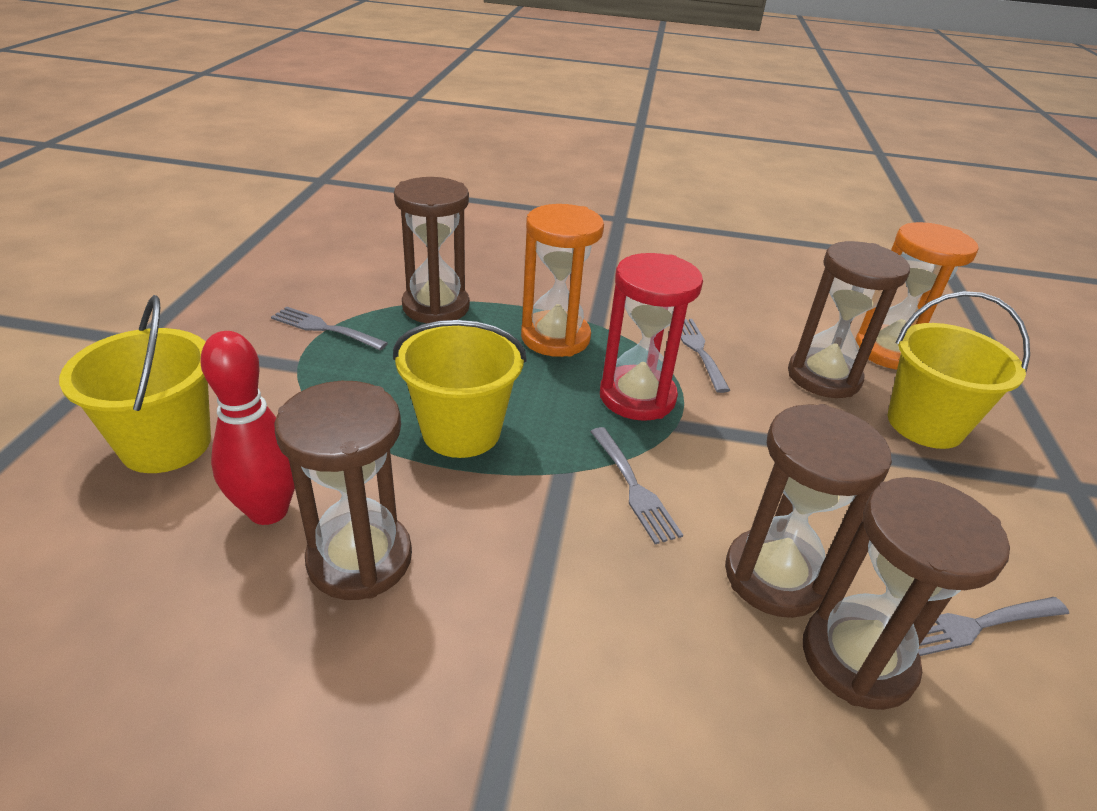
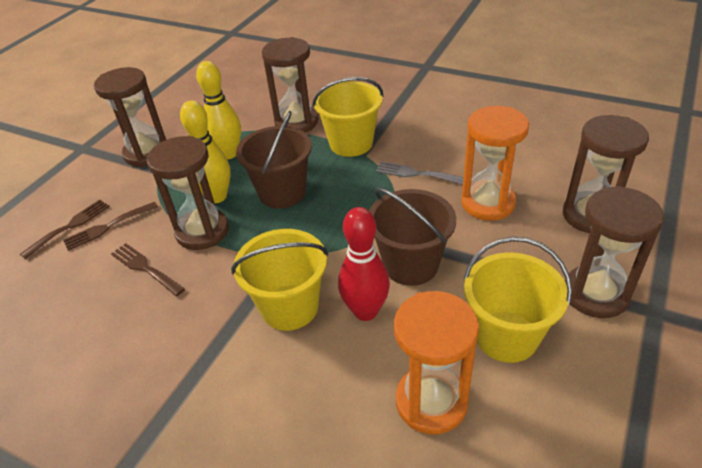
brown bucket: 0 -> 2
brown fork: 0 -> 3
grey fork: 4 -> 1
red hourglass: 1 -> 0
yellow bowling pin: 0 -> 2

